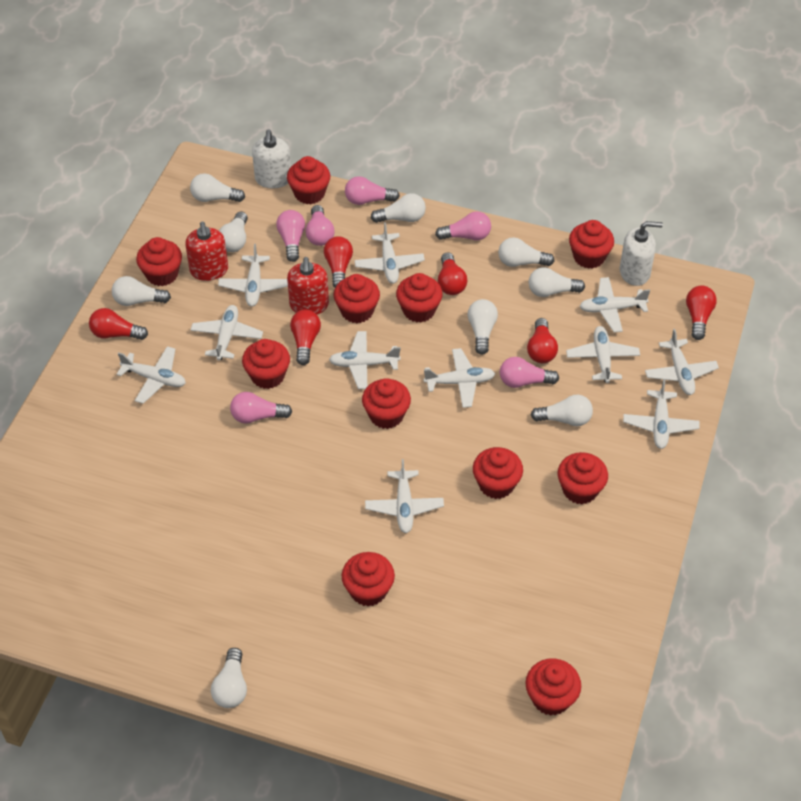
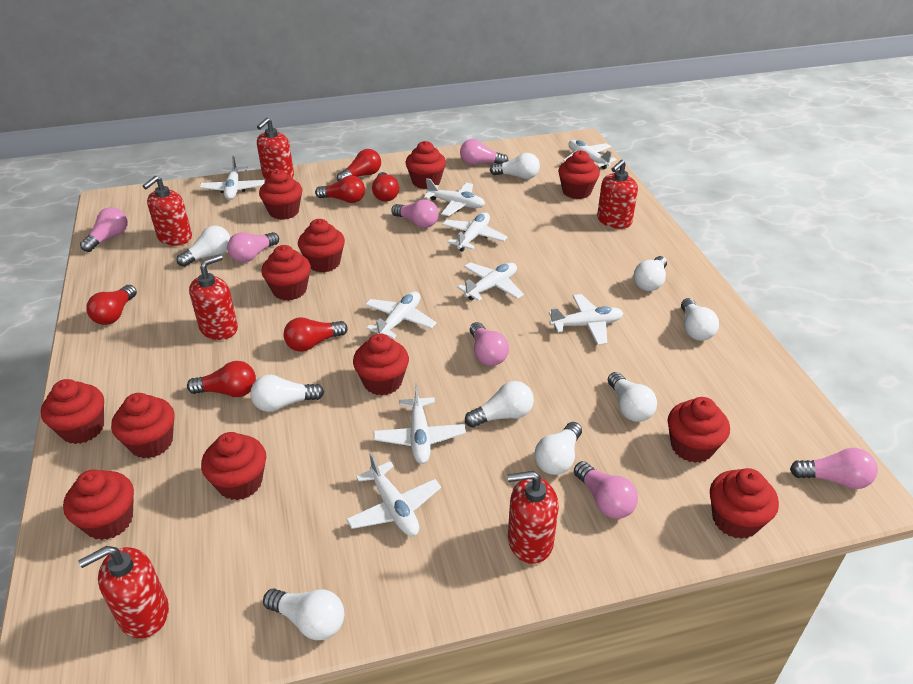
pink light bulb: 6 -> 7
red cupcake: 11 -> 12
red soap dispenser: 2 -> 6
white plane: 11 -> 9
white soap dispenser: 2 -> 0

